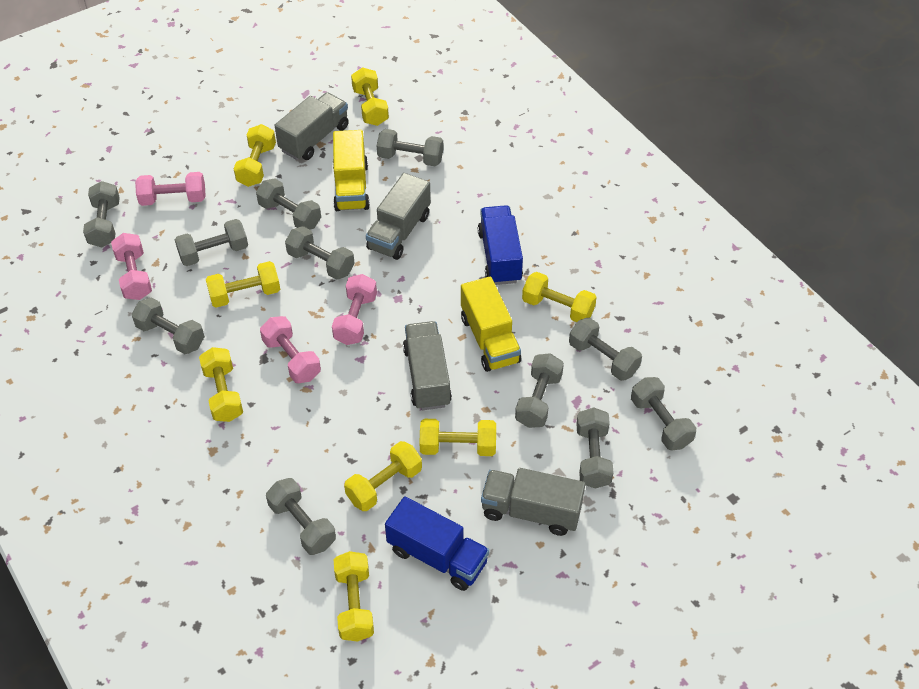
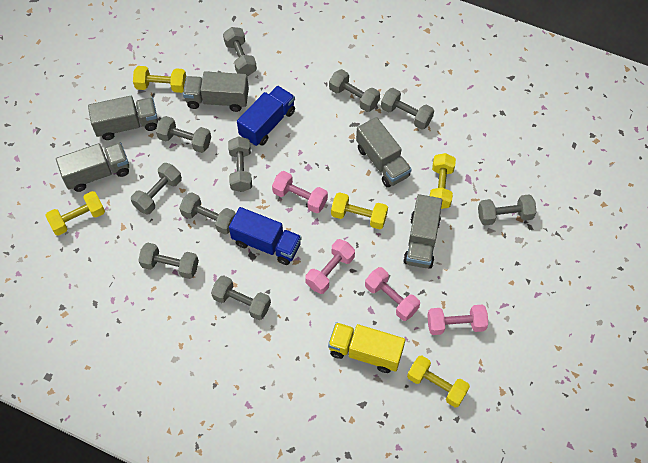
grey dumbbell: 11 -> 10
grey truck: 4 -> 5
yellow dumbbell: 8 -> 5
yellow truck: 2 -> 1

